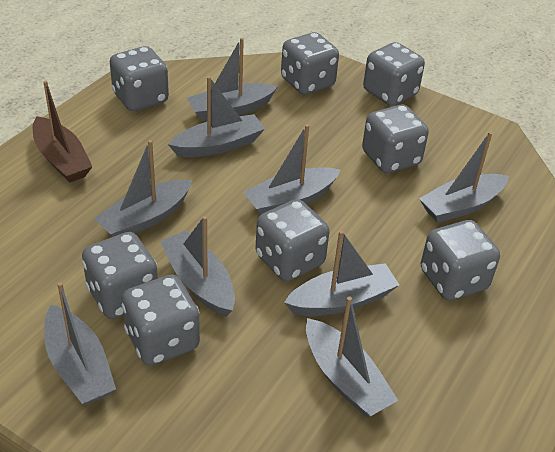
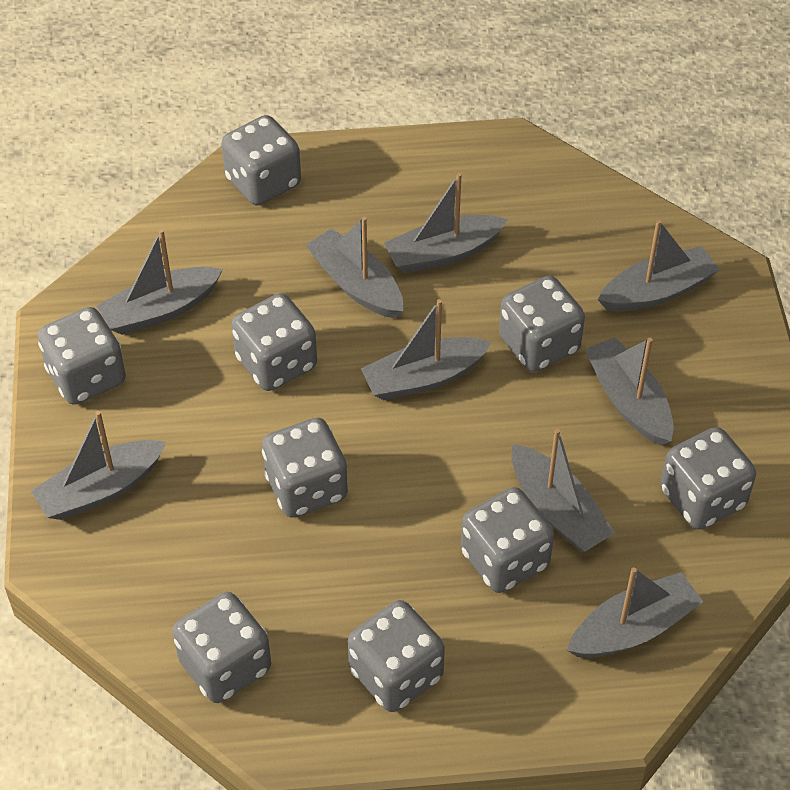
brown boat: 1 -> 0
grey dice: 8 -> 9

